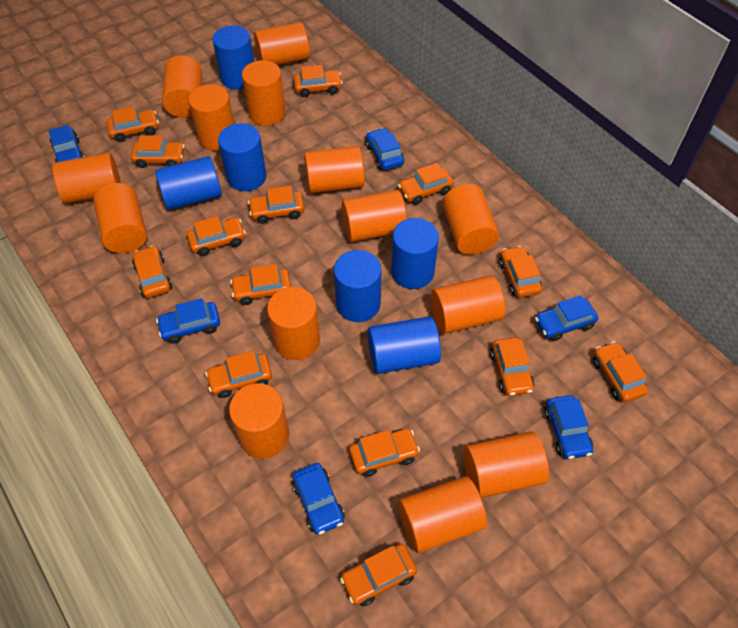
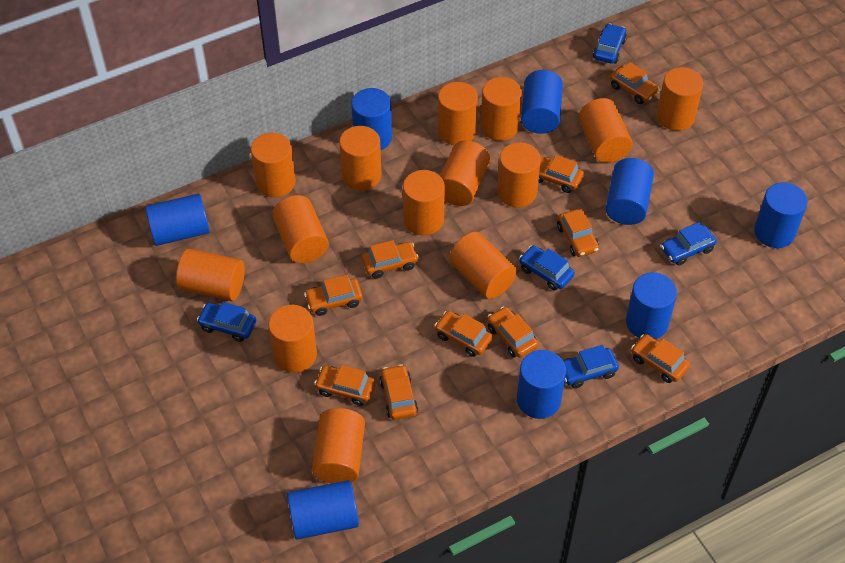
blue car: 6 -> 5
blue cylinder: 6 -> 8
orange car: 14 -> 10

